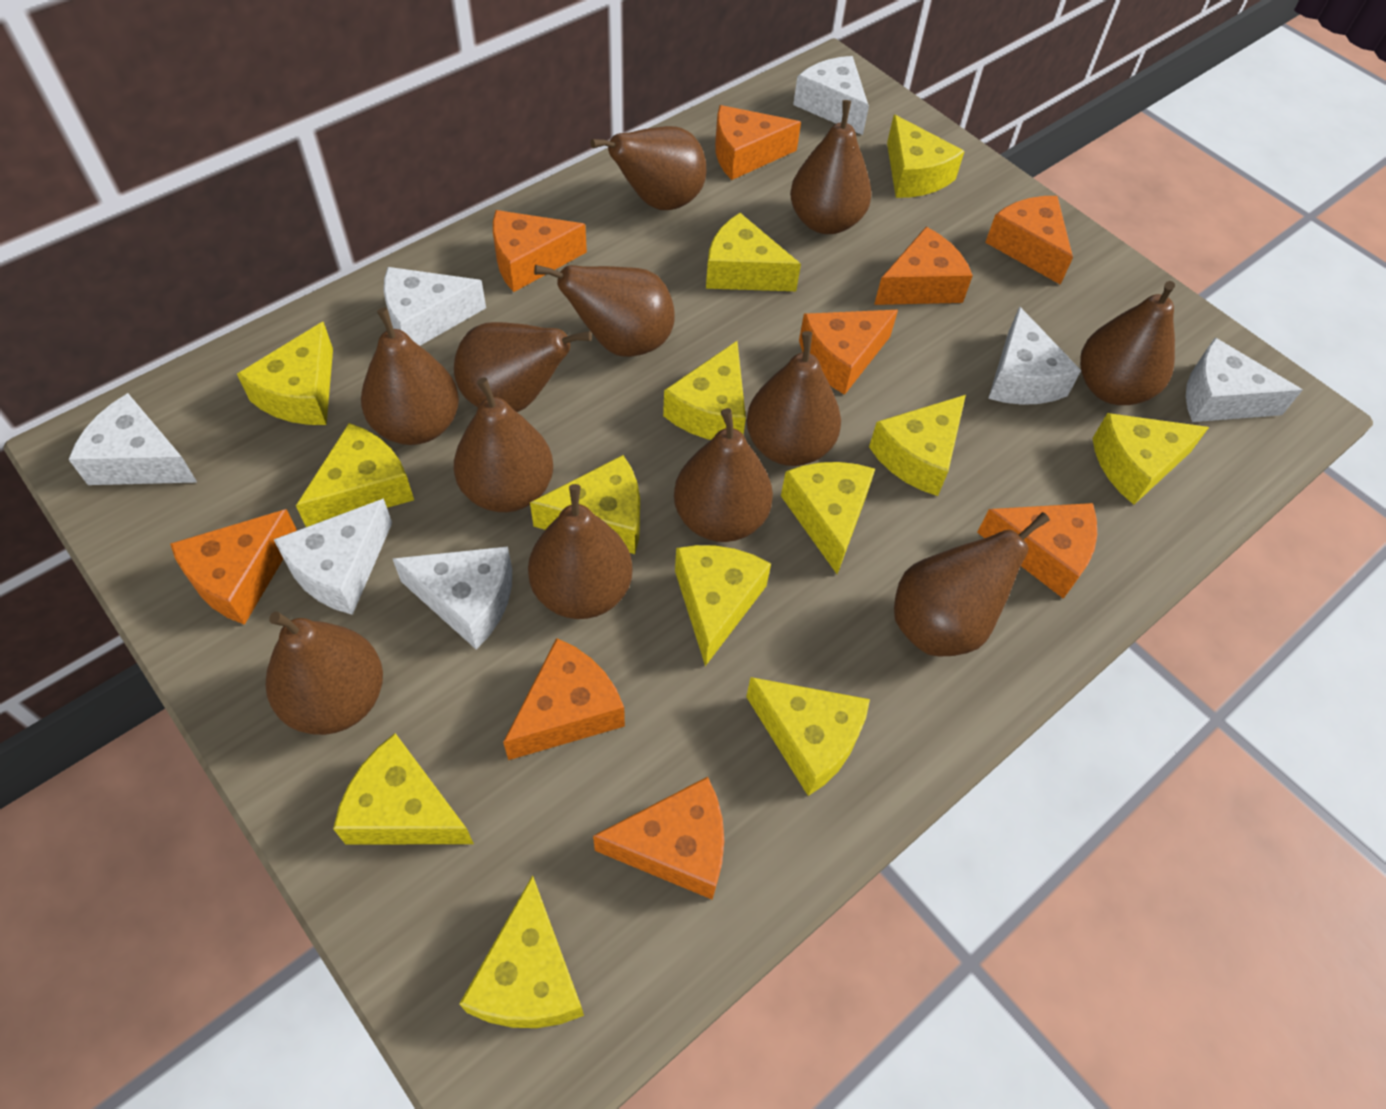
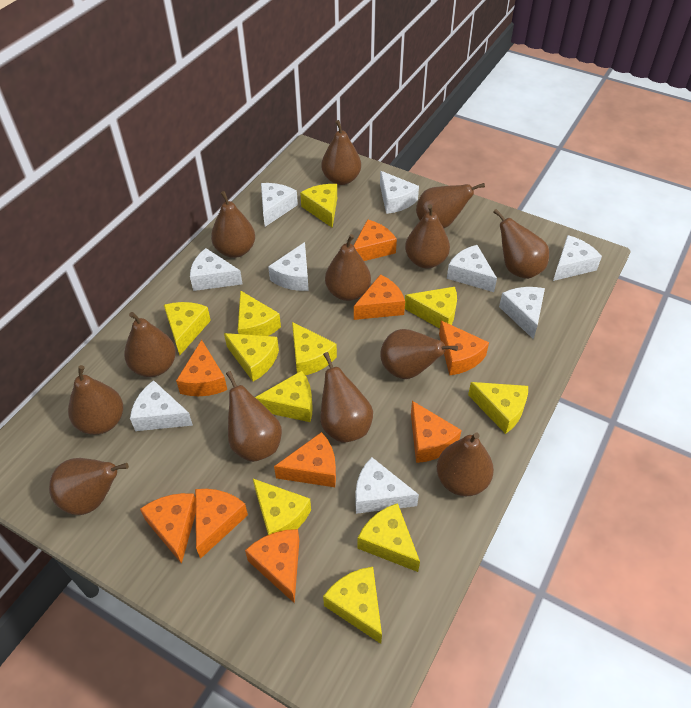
brown pear: 12 -> 13
white cheese: 7 -> 9
yellow cheese: 13 -> 11

